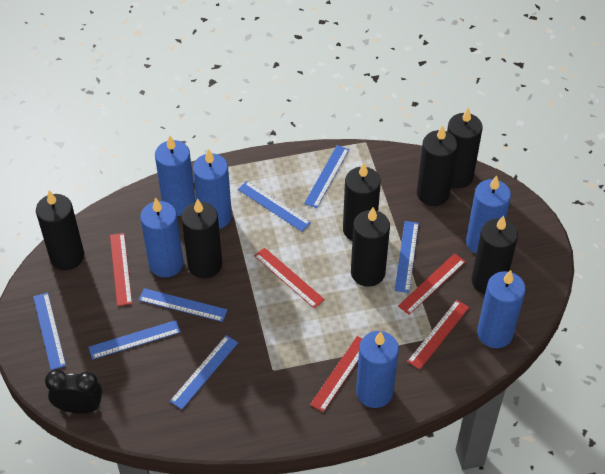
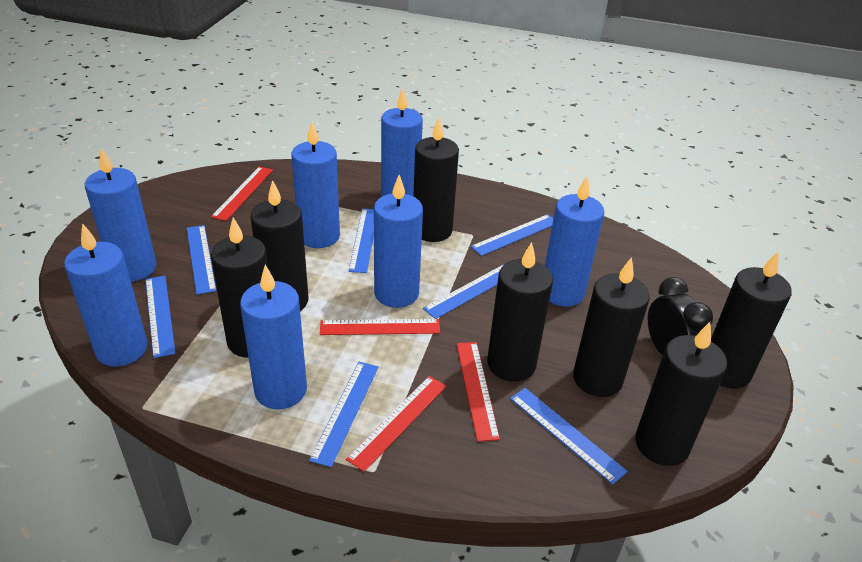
blue candle: 6 -> 7
red ruler: 5 -> 4

